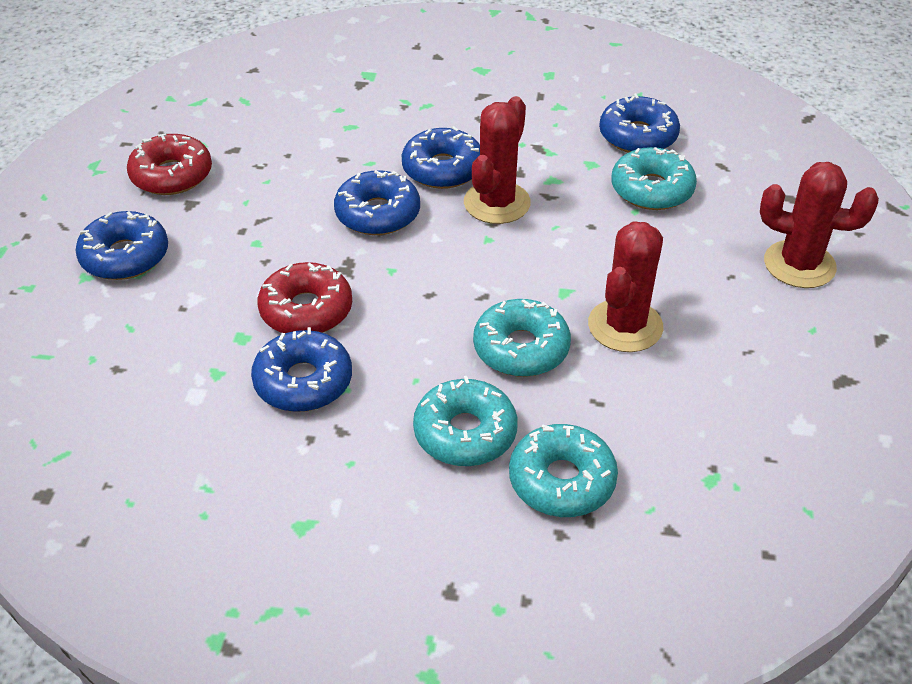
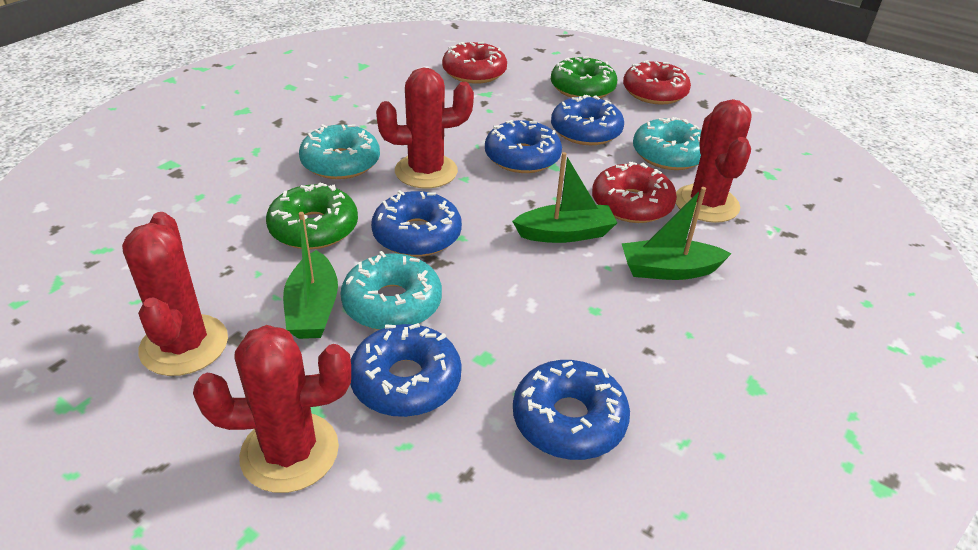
green boat: 0 -> 3
green donut: 0 -> 2
red cactus: 3 -> 4
red donut: 2 -> 3
turquoise donut: 4 -> 3

